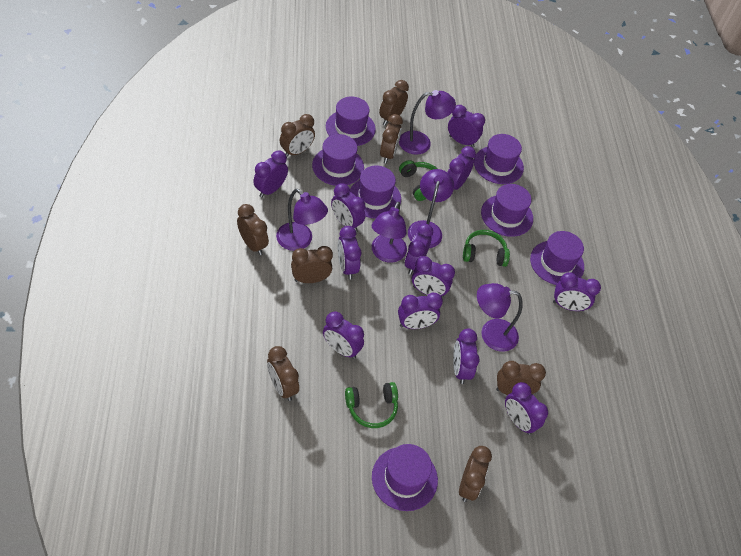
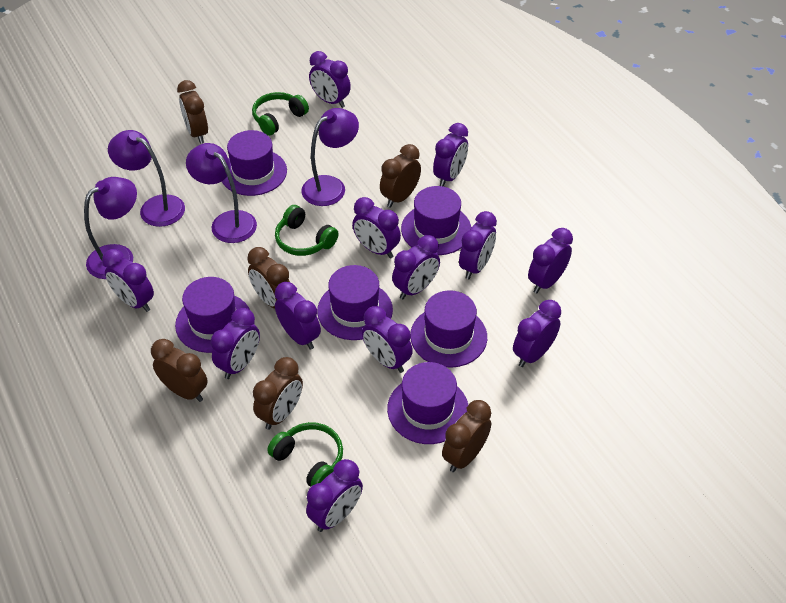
brown clock: 8 -> 6
purple hat: 7 -> 6
purple lamp: 5 -> 4

